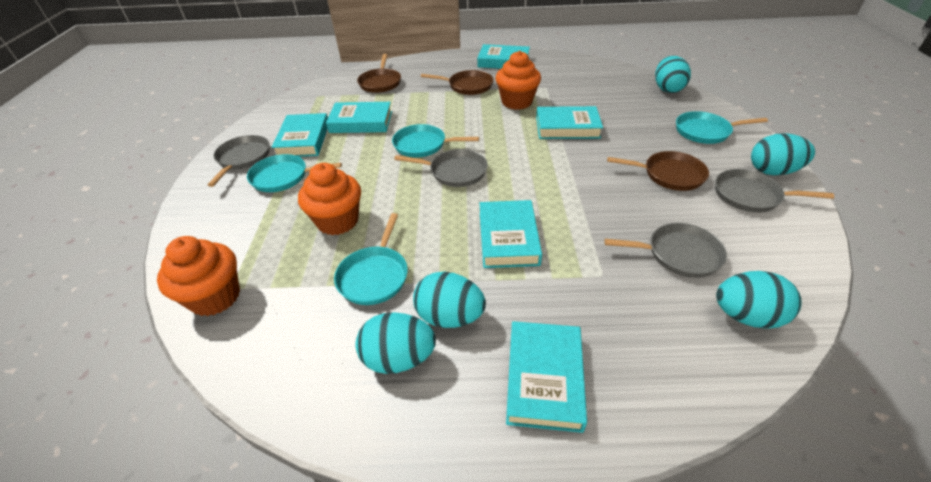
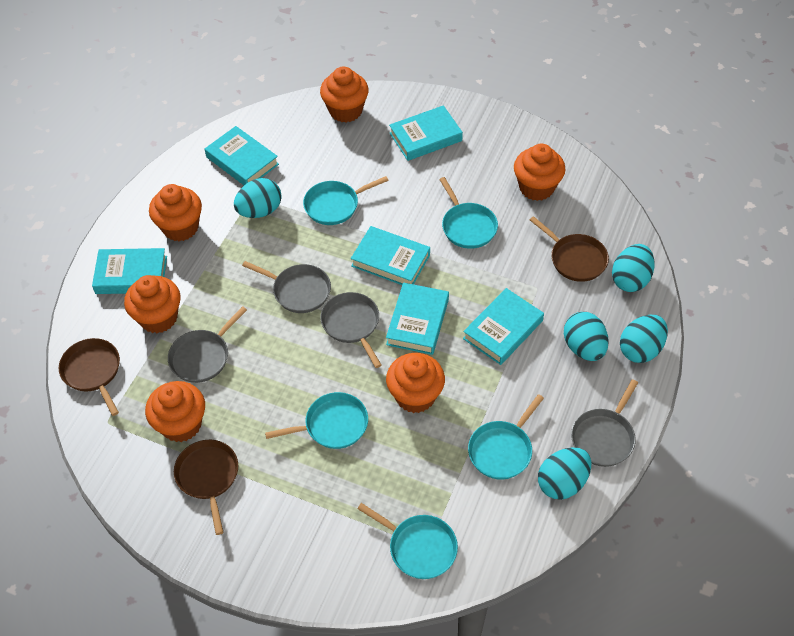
orange cupcake: 3 -> 6
turquoise pan: 4 -> 5

